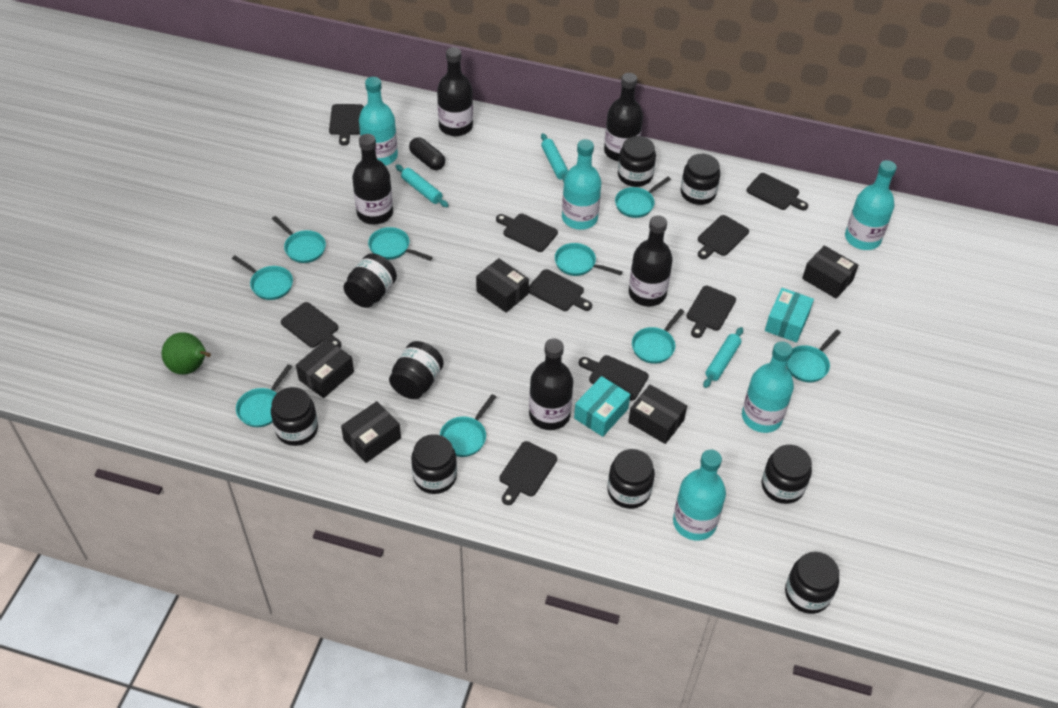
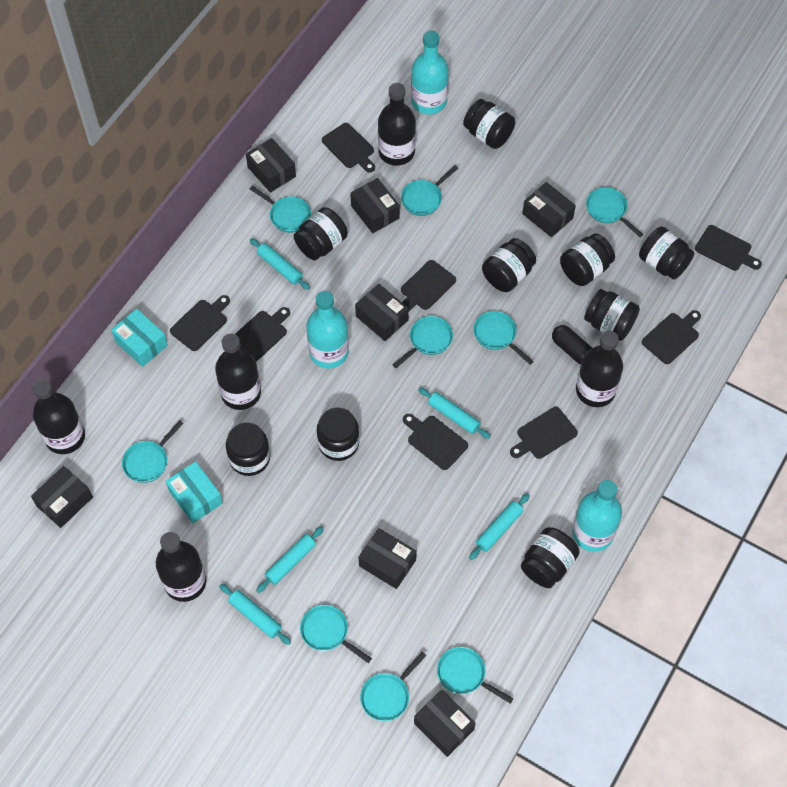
black box: 5 -> 7
black cutting board: 9 -> 8
green pear: 1 -> 0
turquoise bottle: 5 -> 3
turquoise rolling pin: 3 -> 5

